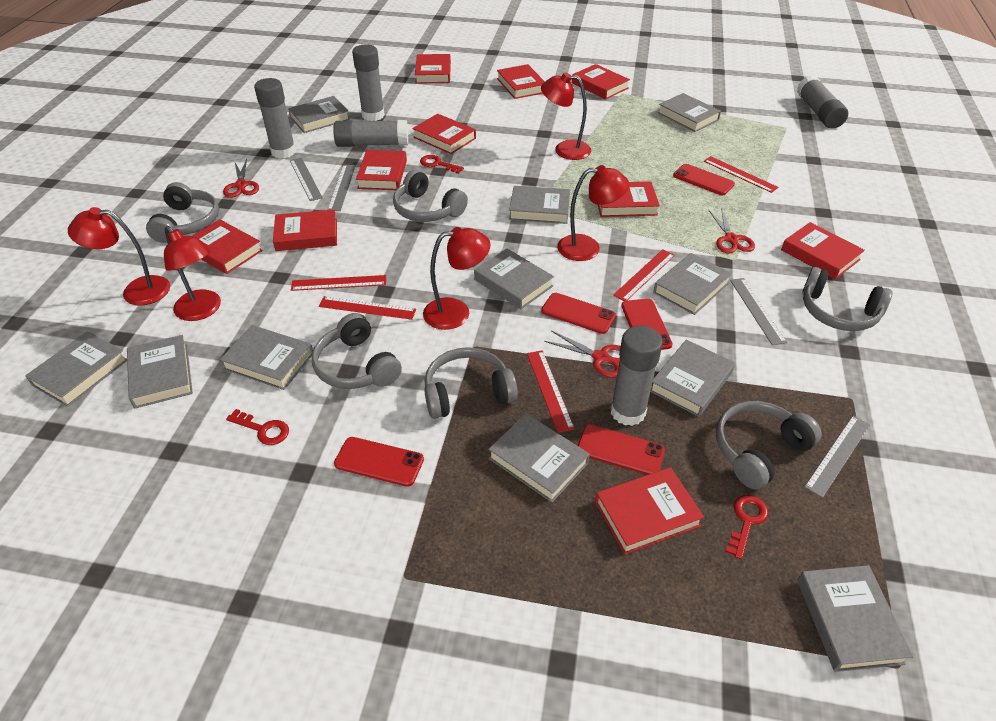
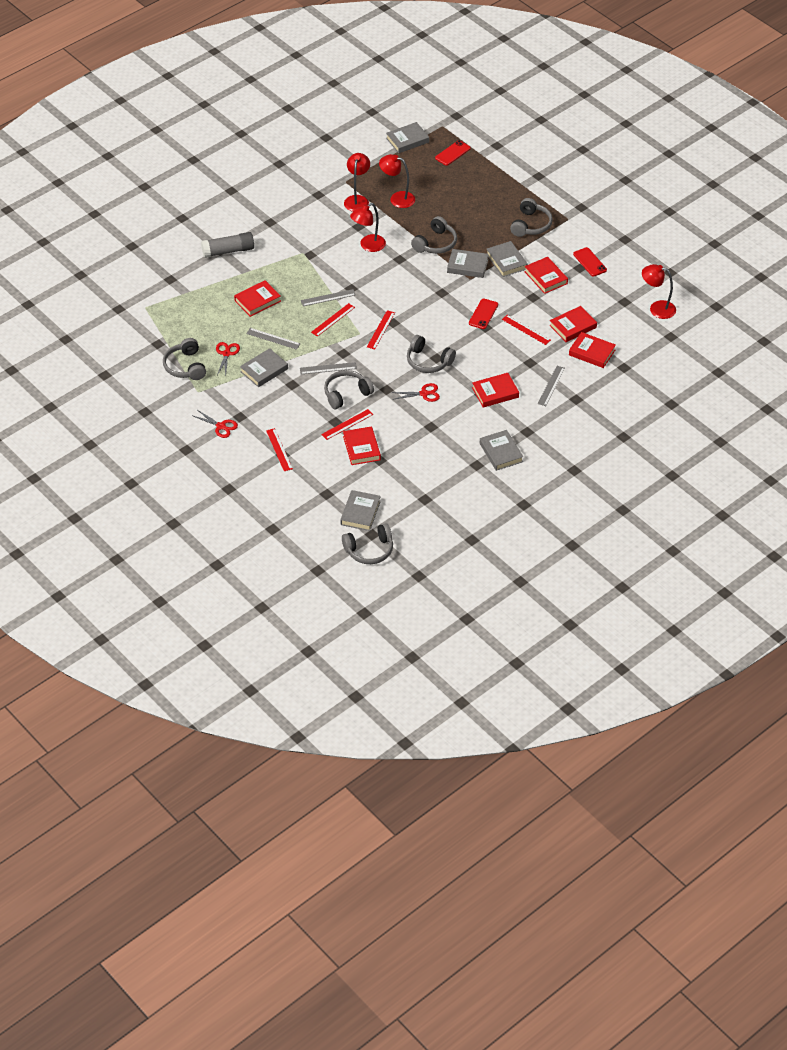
grey book: 11 -> 6
grey glue stick: 5 -> 1
red book: 10 -> 6
red key: 3 -> 0
red lamp: 5 -> 4
red phone: 5 -> 3

